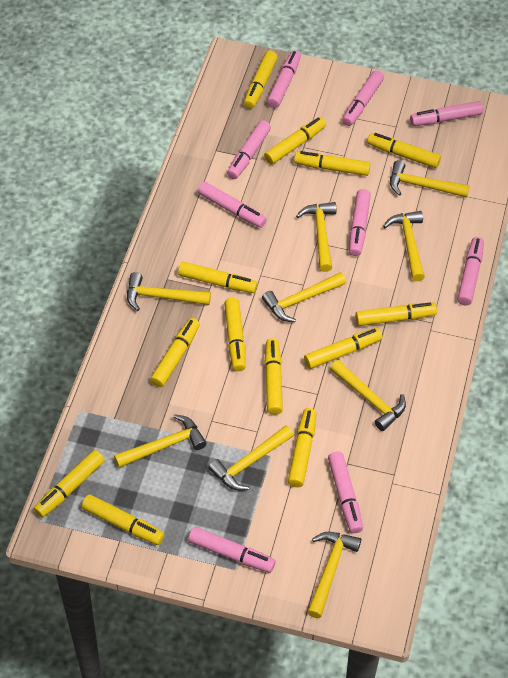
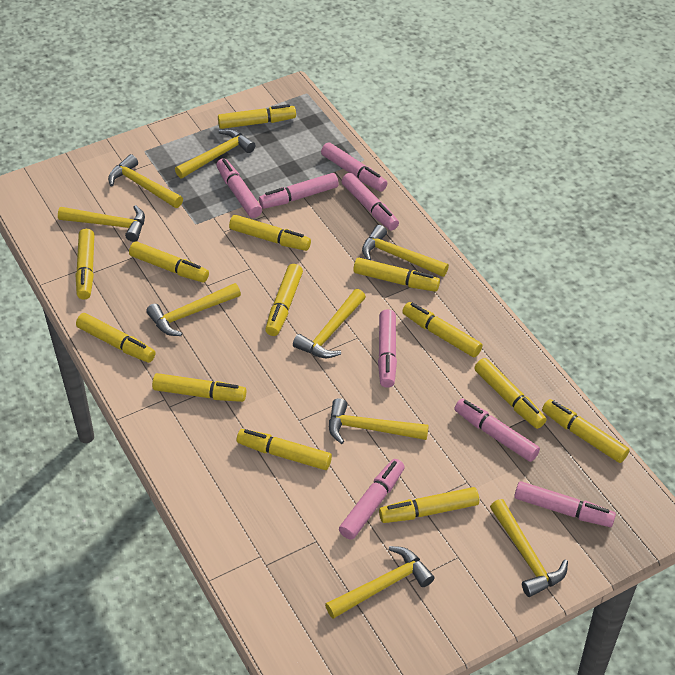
pink marker: 9 -> 8

